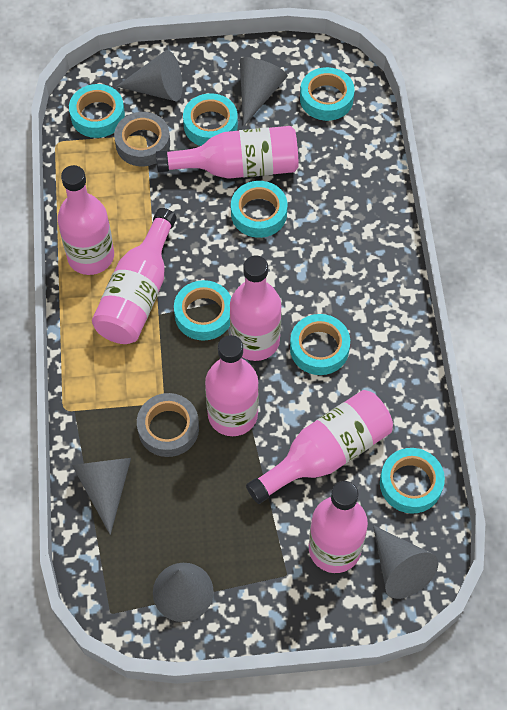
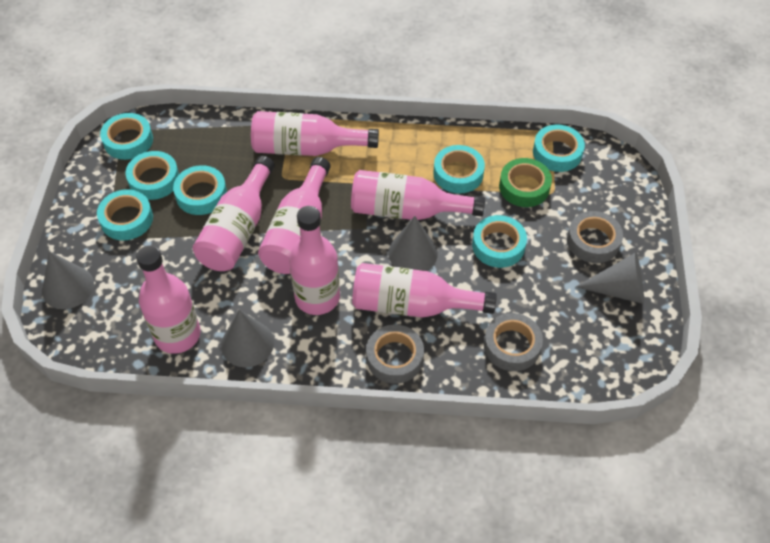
green tape: 0 -> 1
grey cone: 5 -> 4
grey tape: 2 -> 3

